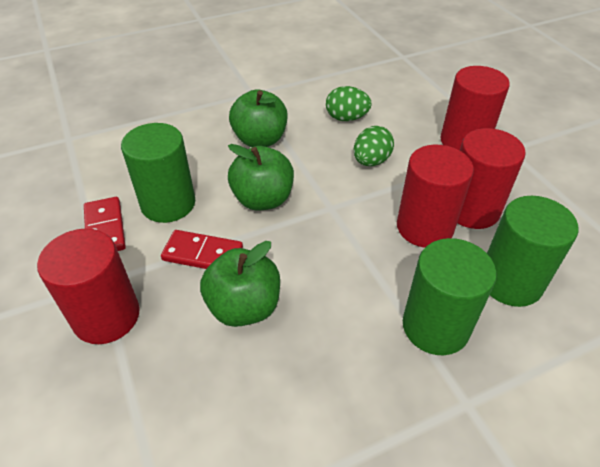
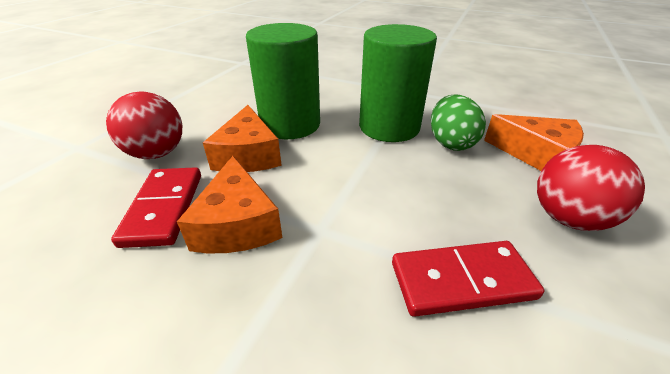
green apple: 3 -> 0
green cylinder: 3 -> 2
green egg: 2 -> 1
orange cheese: 0 -> 3
red ball: 0 -> 2
red cylinder: 4 -> 0

